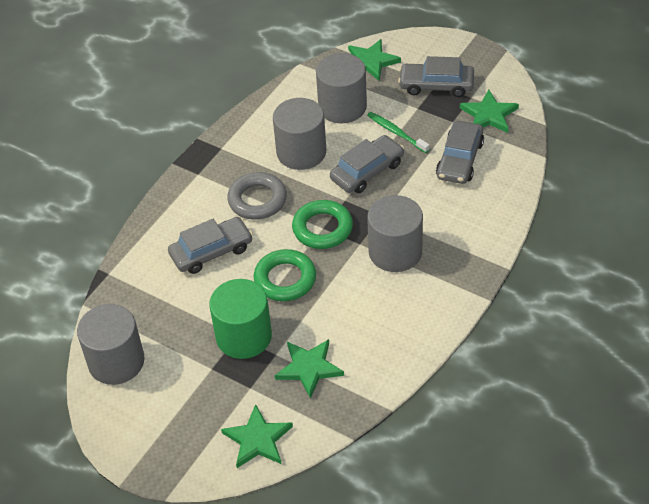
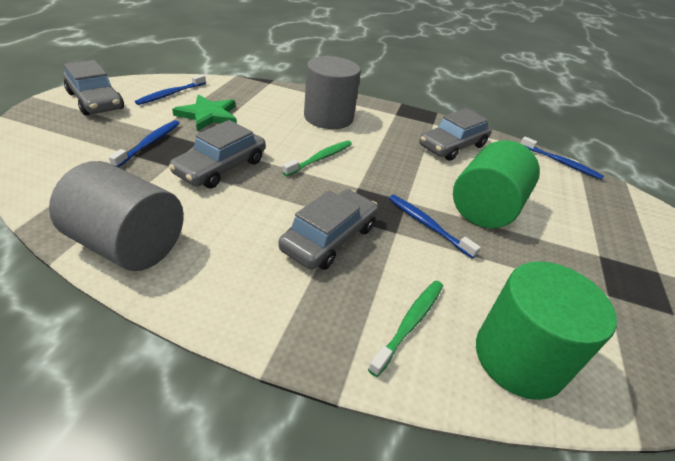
blue toothbrush: 0 -> 4
green cylinder: 1 -> 2
green ring: 2 -> 0
green star: 4 -> 1
green toothbrush: 1 -> 2
grey cylinder: 4 -> 2
grey ring: 1 -> 0

